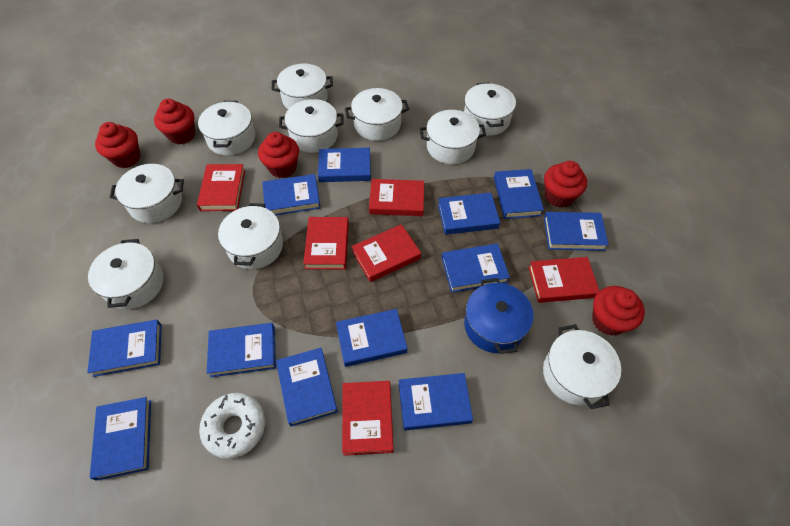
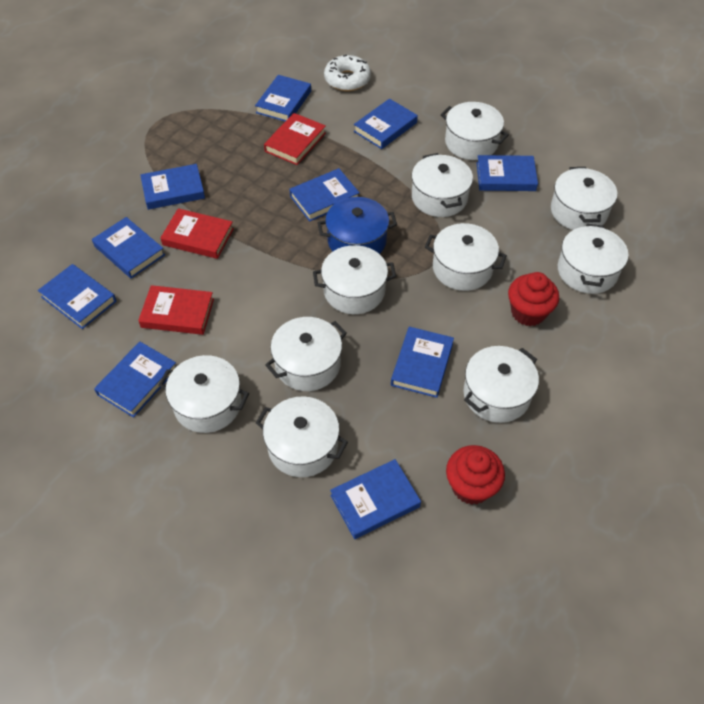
blue book: 12 -> 10
red book: 6 -> 3
red cupcake: 5 -> 2

